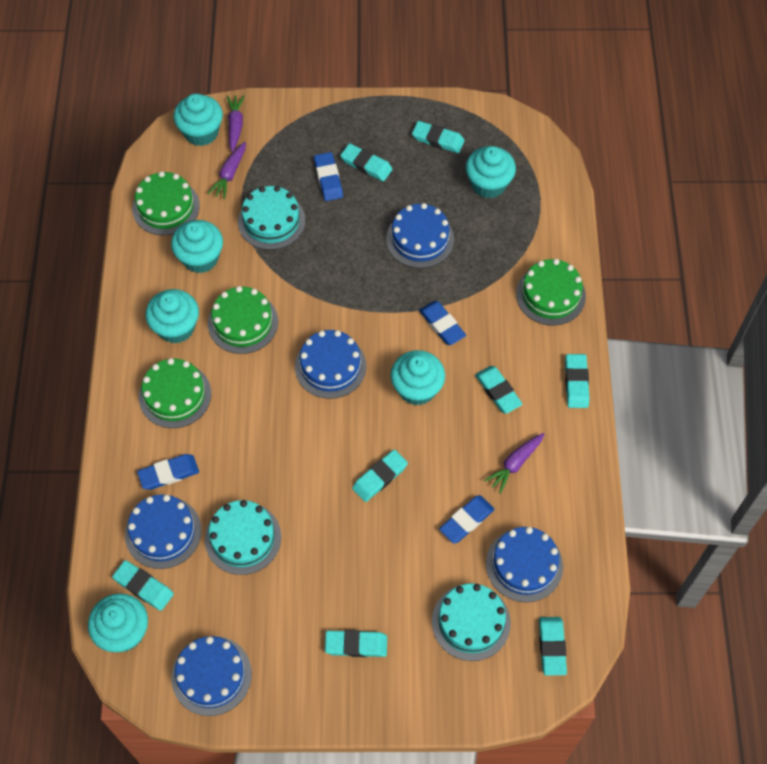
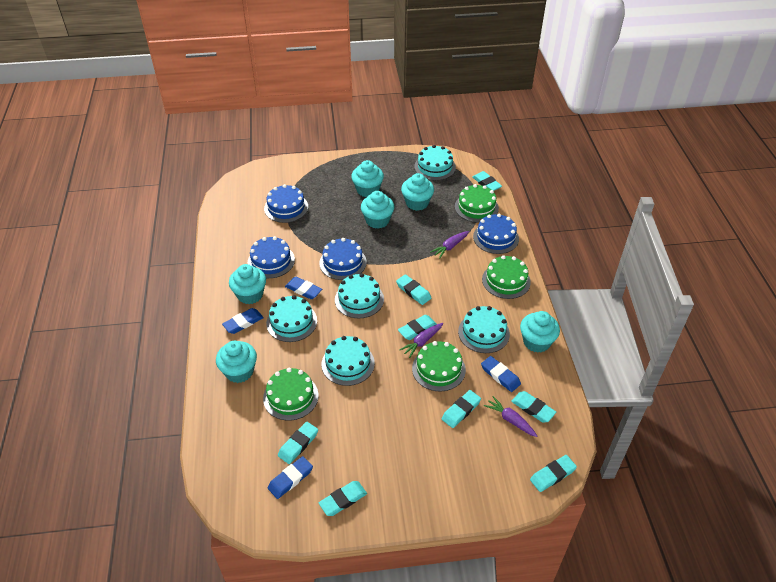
blue cake: 5 -> 4
turquoise cake: 3 -> 5

